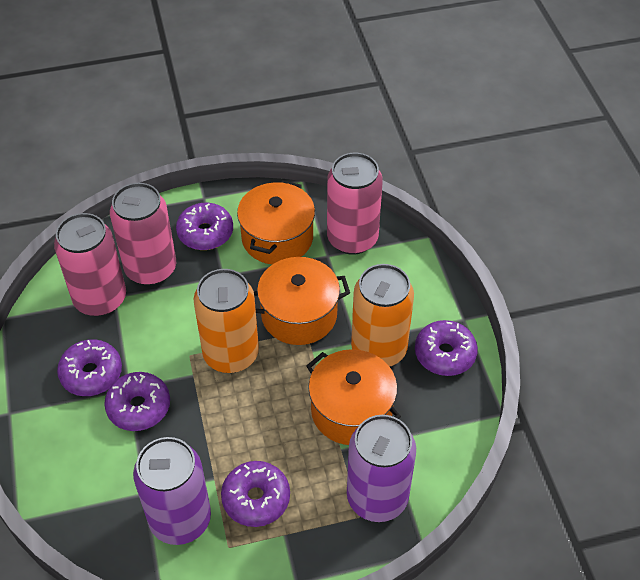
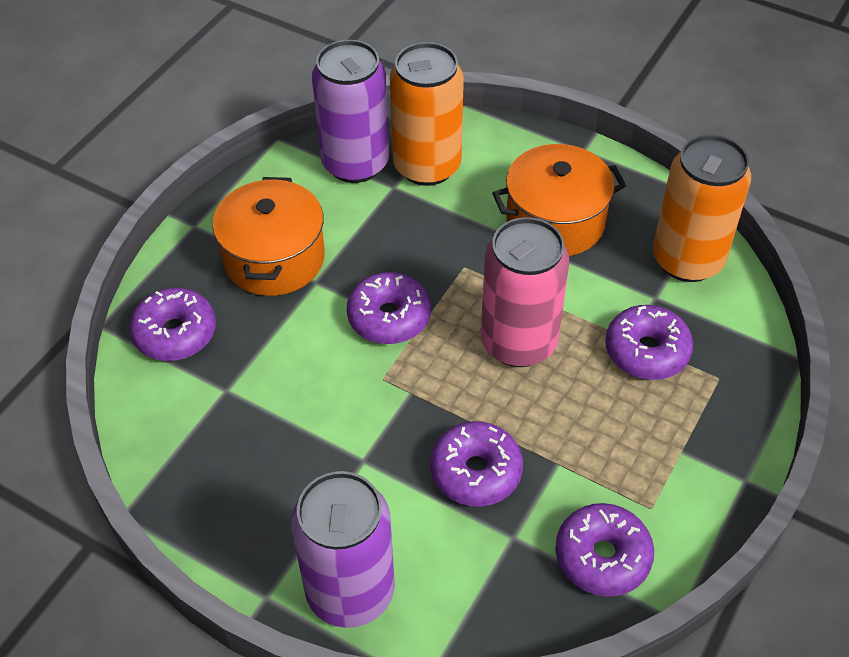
orange pot: 3 -> 2
pink can: 3 -> 1

